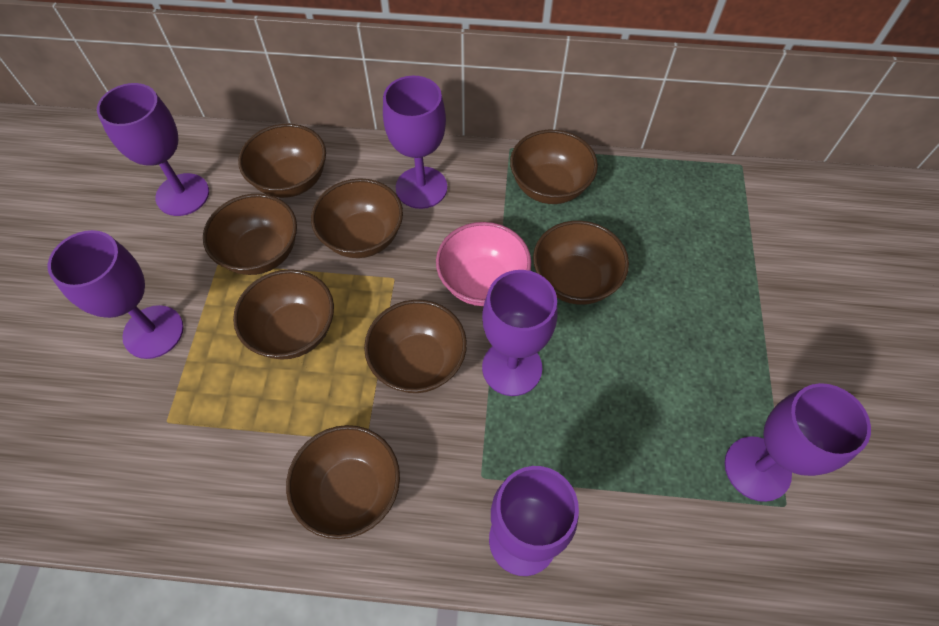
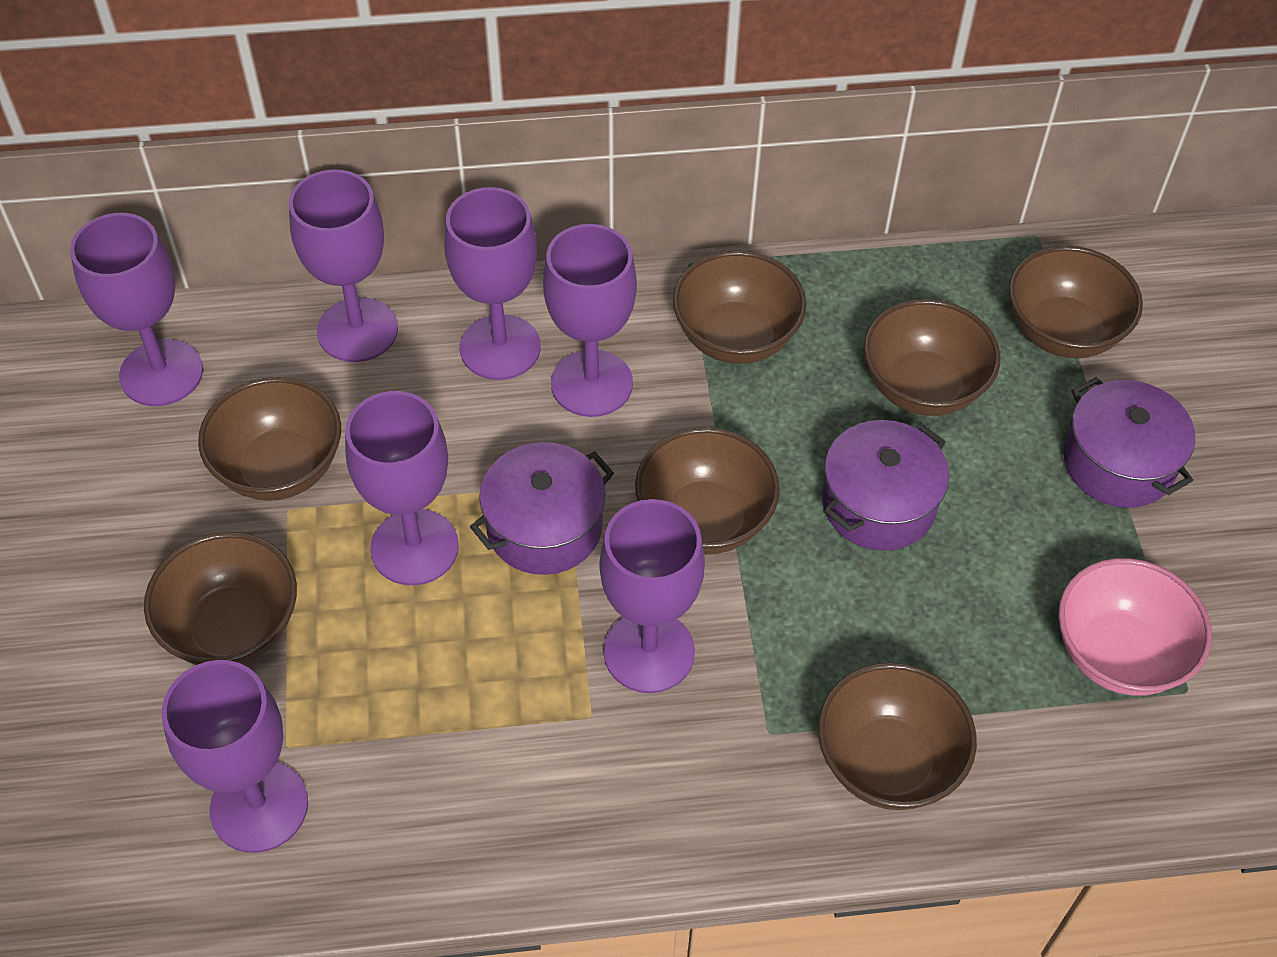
brown bowl: 8 -> 7
purple goblet: 6 -> 7
purple pot: 0 -> 3

